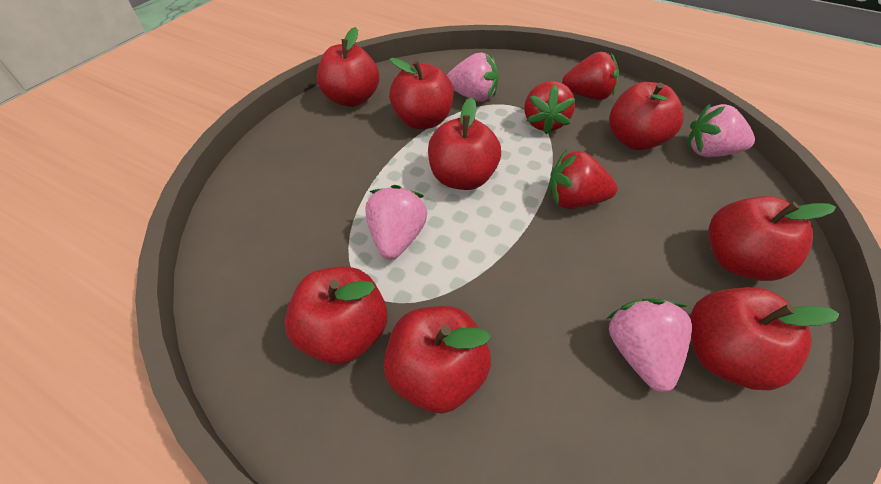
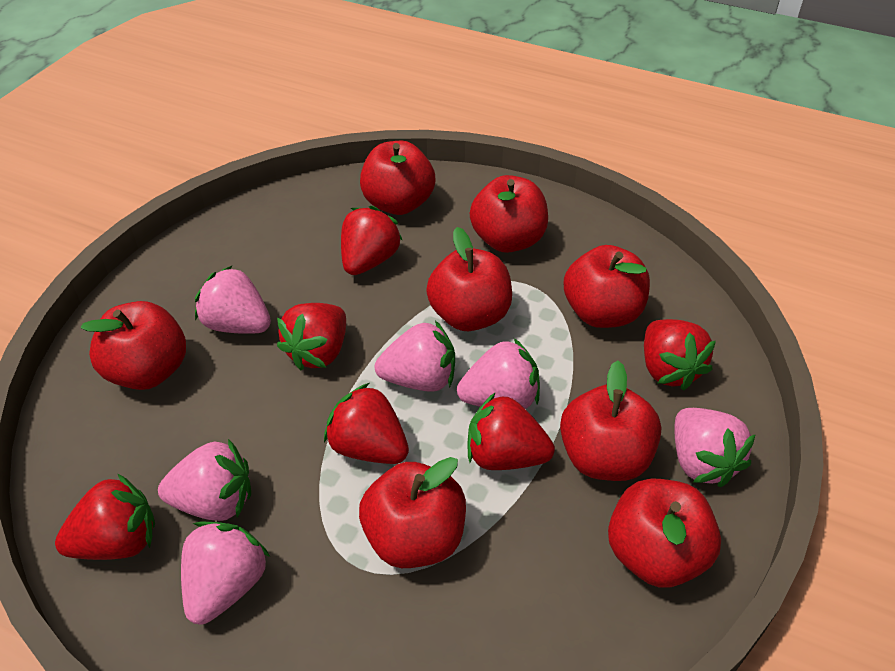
pink strawberry: 4 -> 6
red strawberry: 3 -> 6

